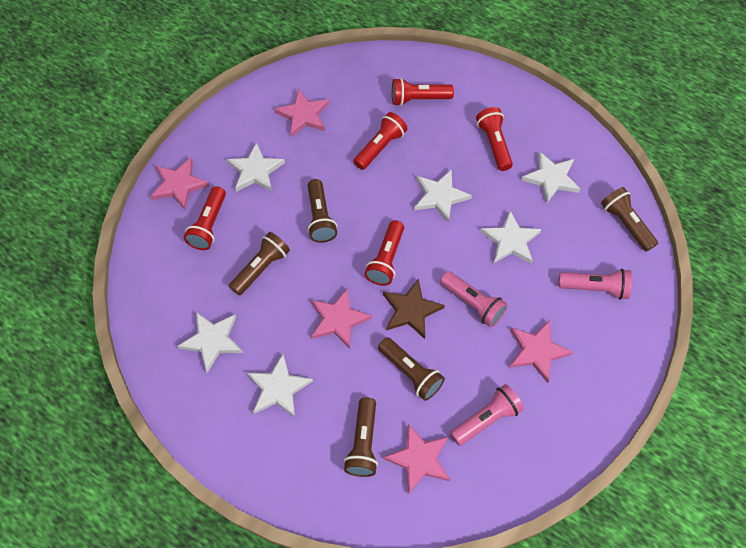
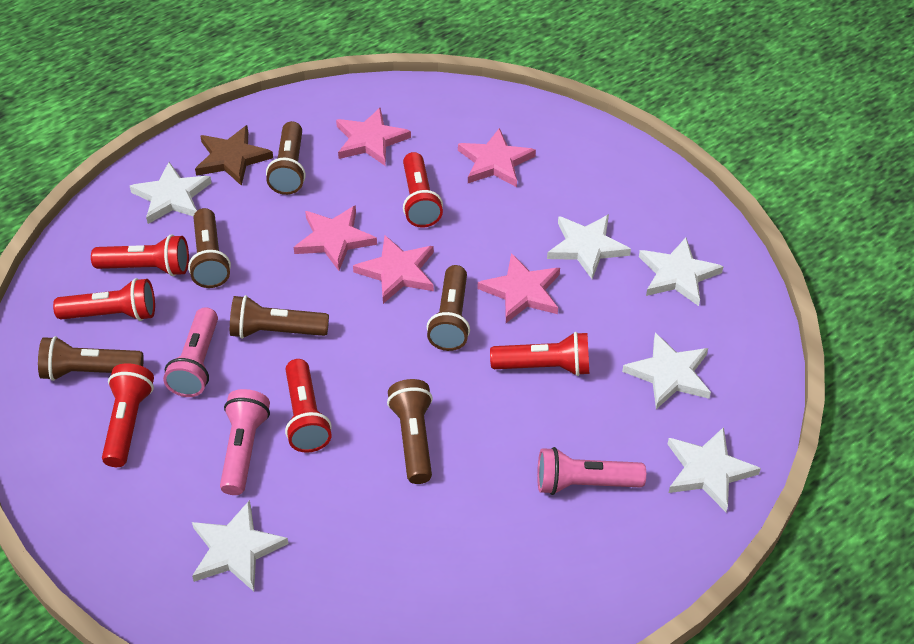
brown flashlight: 5 -> 6
red flashlight: 5 -> 6

